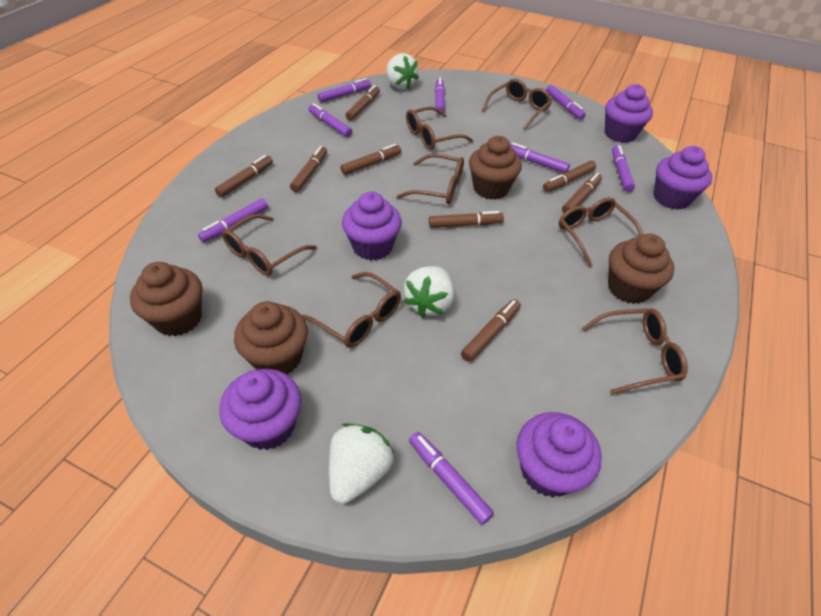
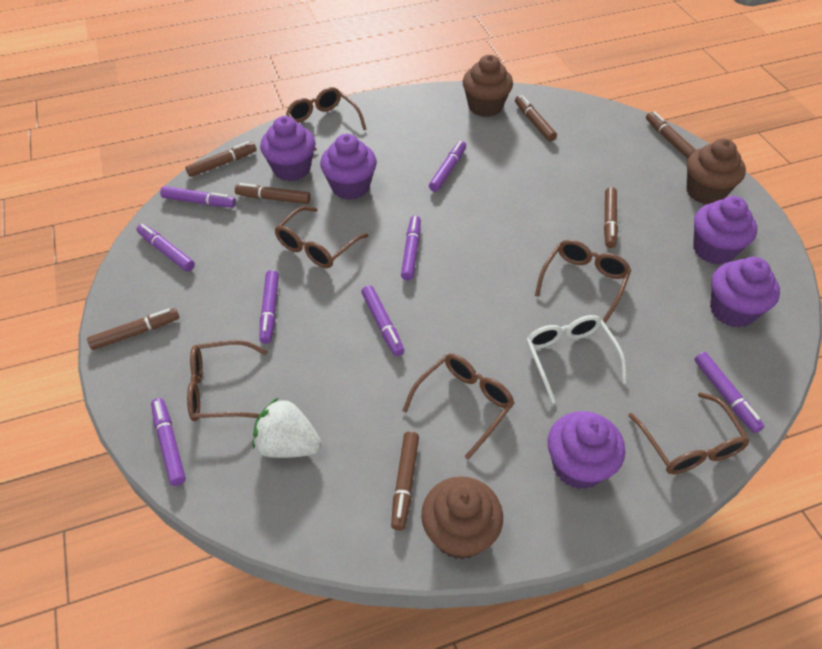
brown cupcake: 4 -> 3
brown glasses: 7 -> 6
brown marker: 8 -> 7
white glasses: 0 -> 1
white strawberry: 3 -> 1

